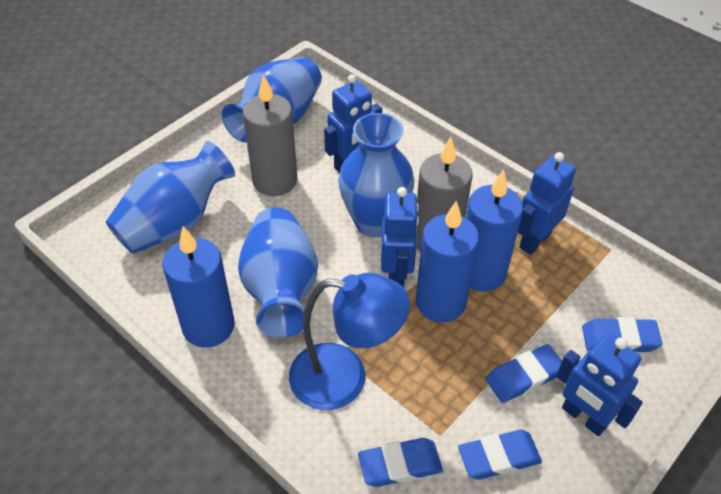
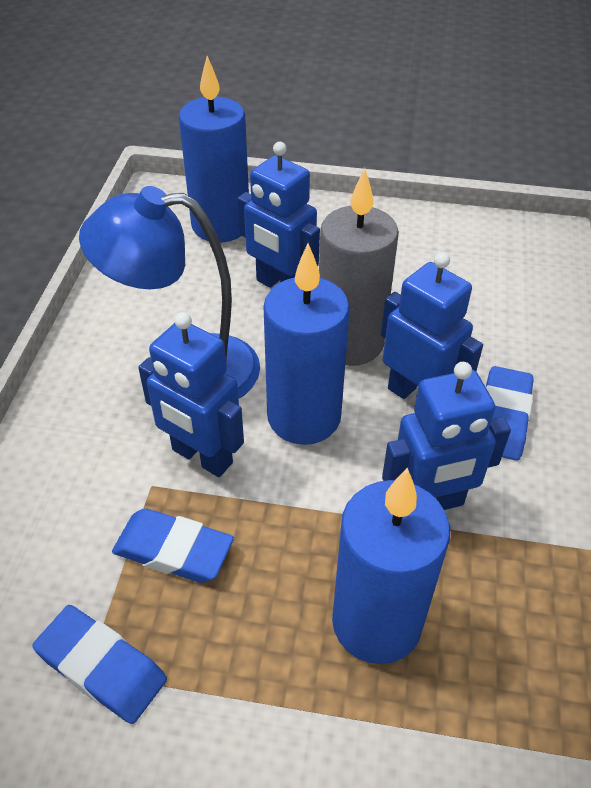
blue eraser: 4 -> 3
blue vase: 4 -> 0
grey candle: 2 -> 1

